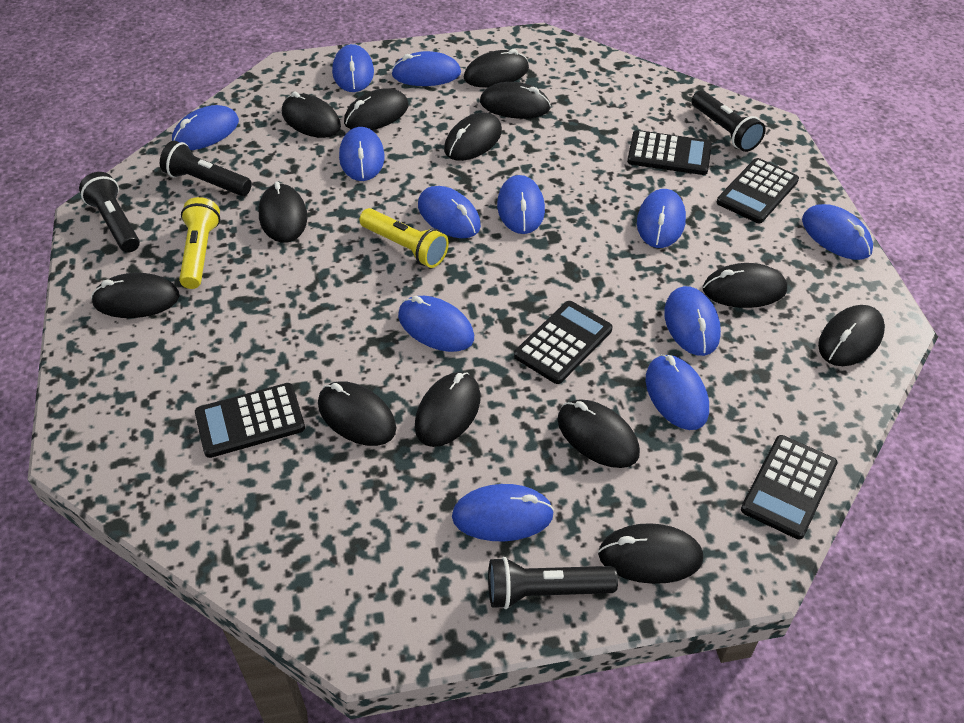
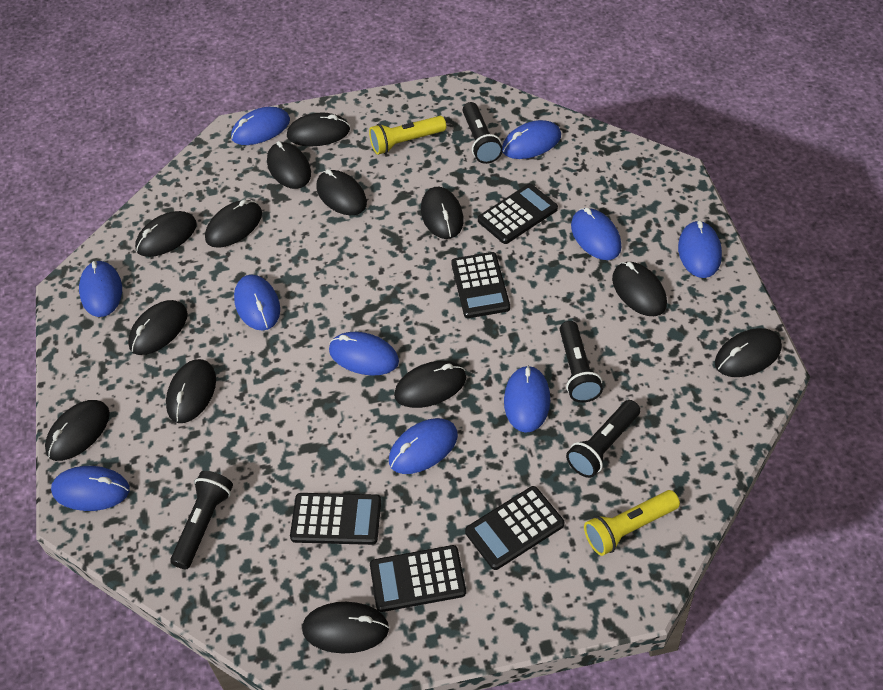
blue mouse: 12 -> 10

